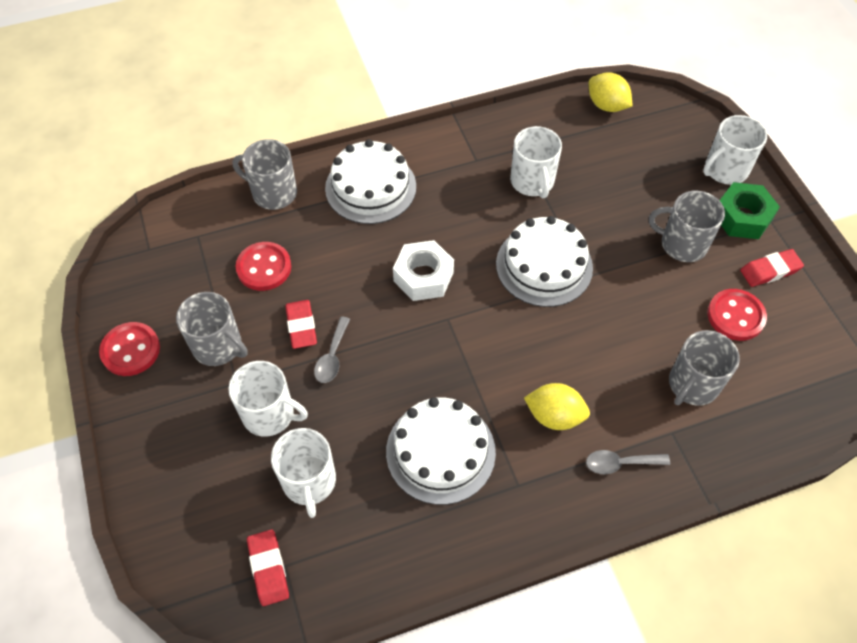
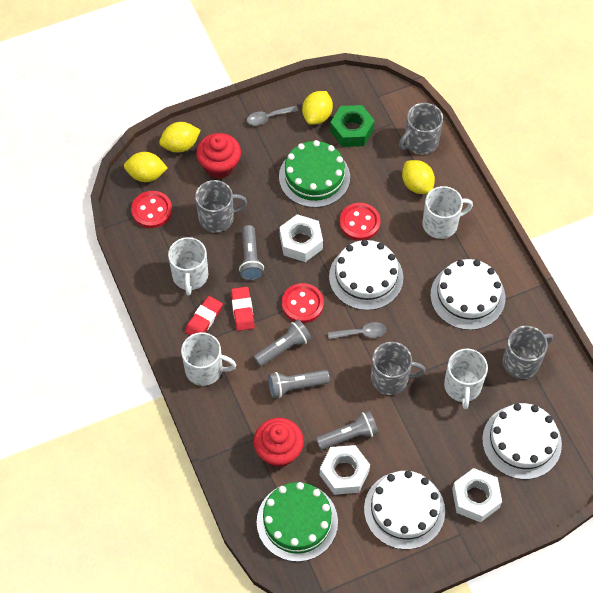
green cake: 0 -> 2
grey flashlight: 0 -> 4
red cupcake: 0 -> 2
red eraser: 3 -> 2
white cake: 3 -> 4
white nut: 1 -> 3
yellow lemon: 2 -> 4

